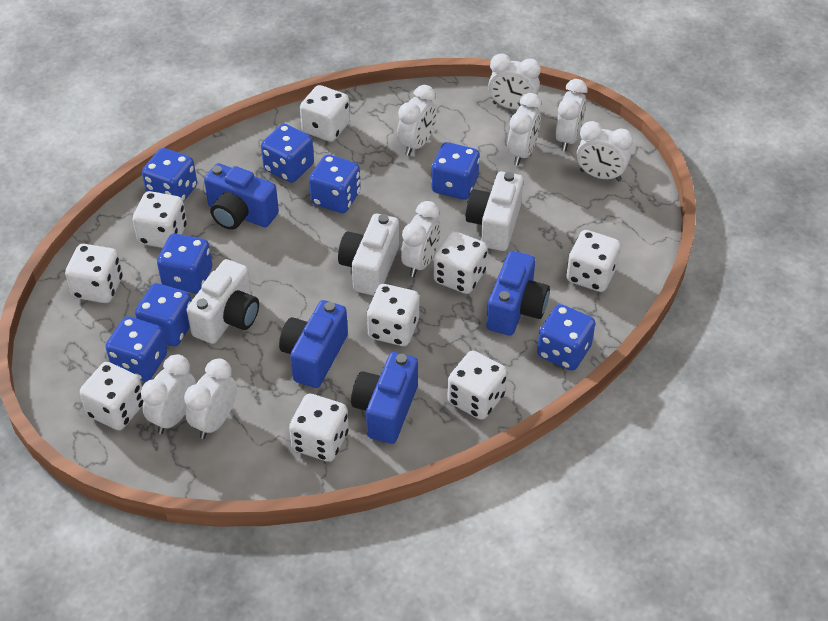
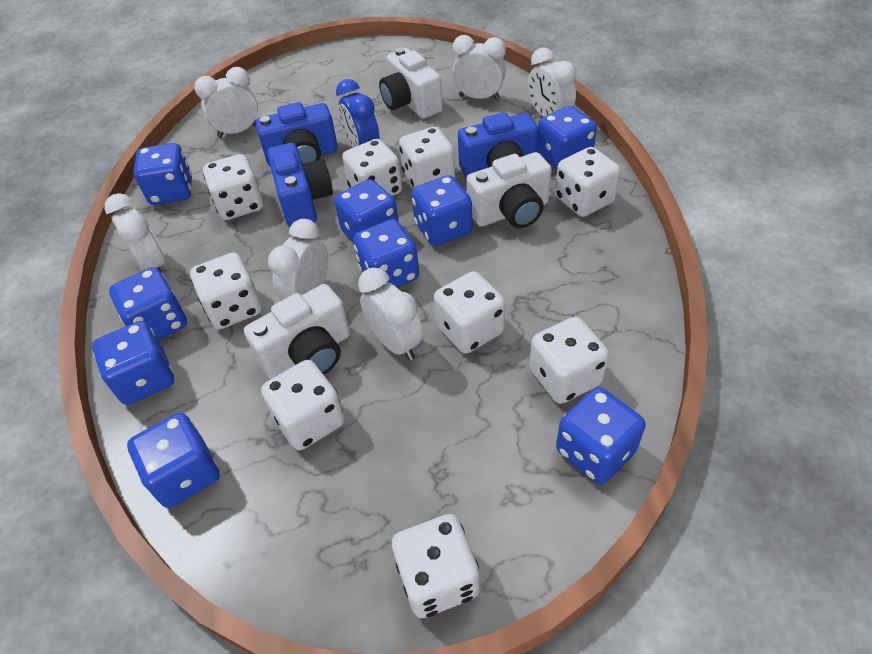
blue camera: 4 -> 3
blue clock: 0 -> 1
blue dice: 8 -> 9
white clock: 8 -> 6

